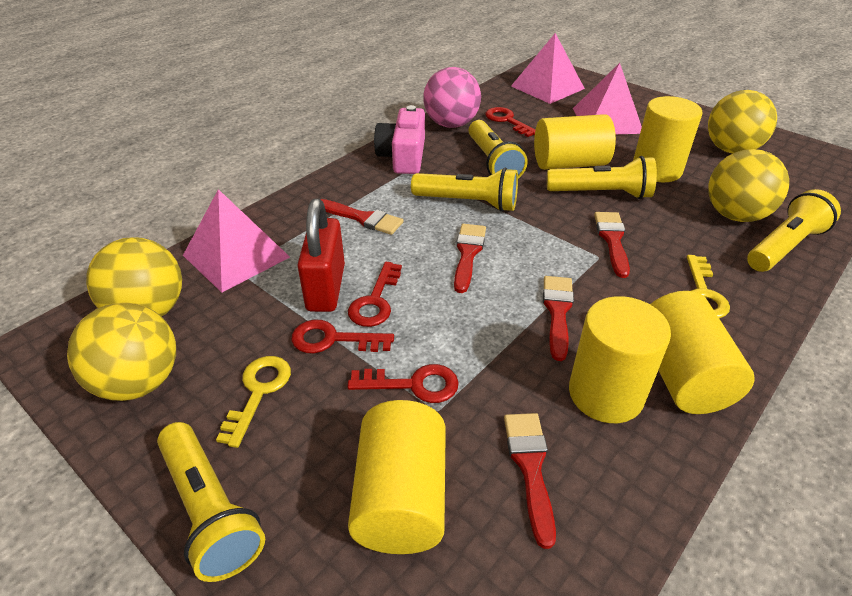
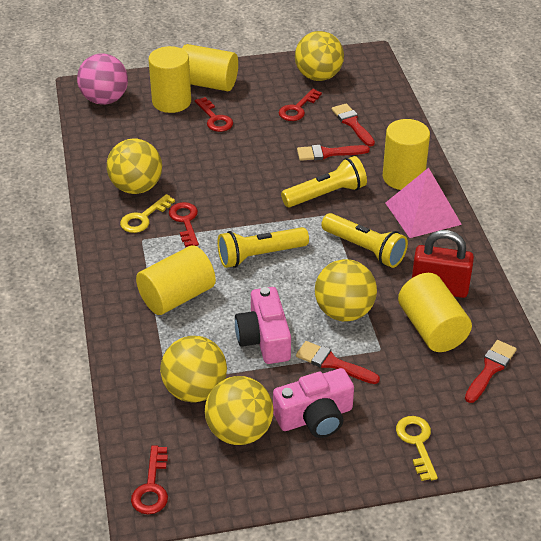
pink camera: 1 -> 2
pink pyramid: 3 -> 1
red brush: 5 -> 4
yellow ball: 4 -> 5
yellow flashlight: 5 -> 3

